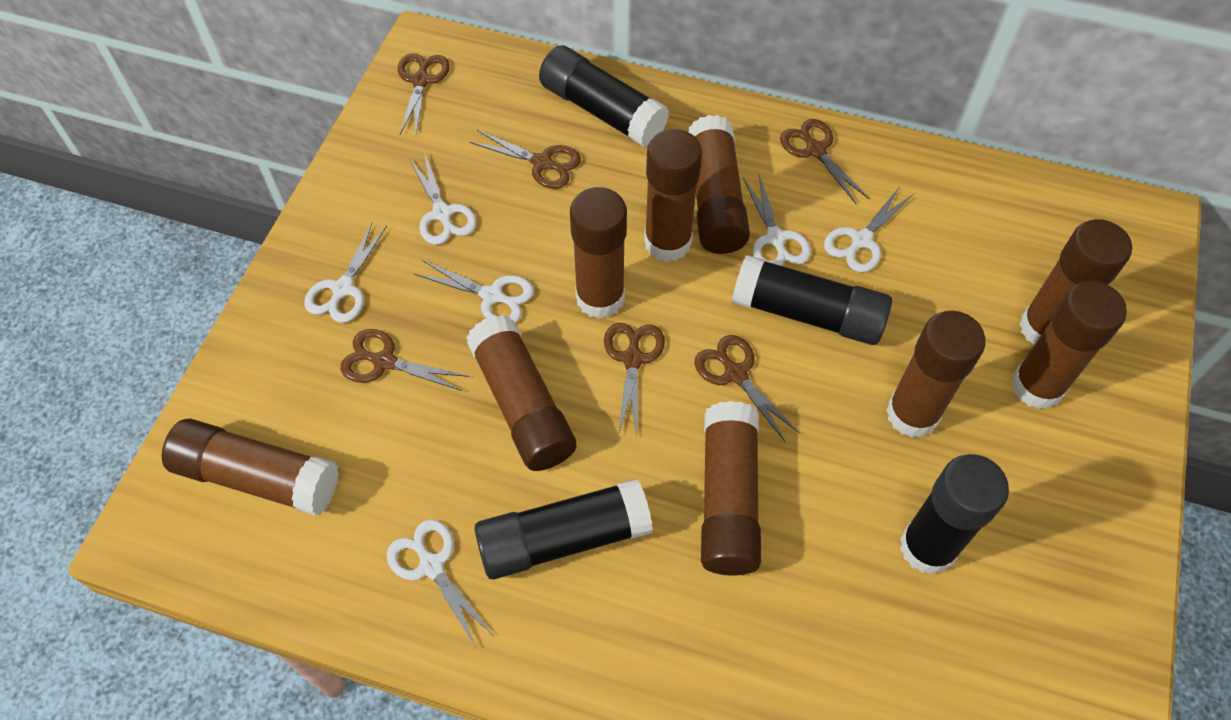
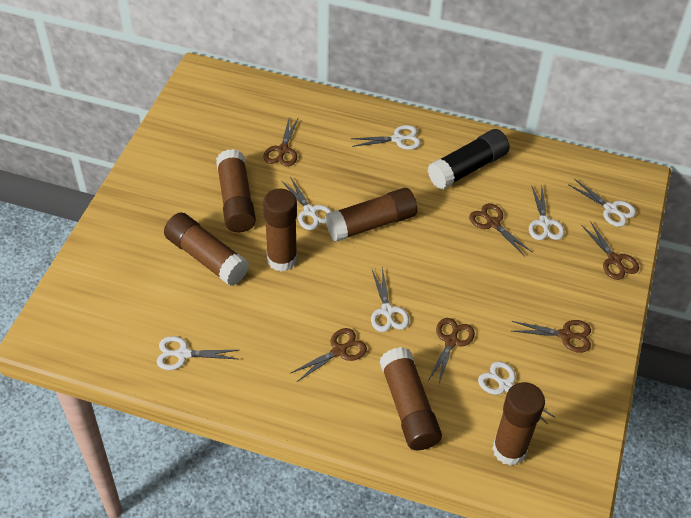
black glue stick: 4 -> 1
brown glue stick: 9 -> 6
white scissors: 6 -> 7

